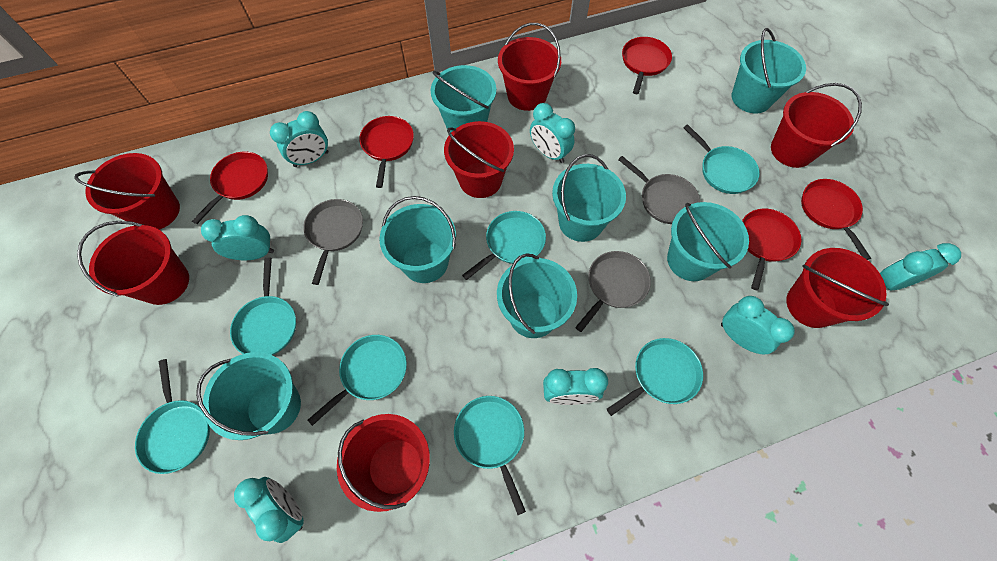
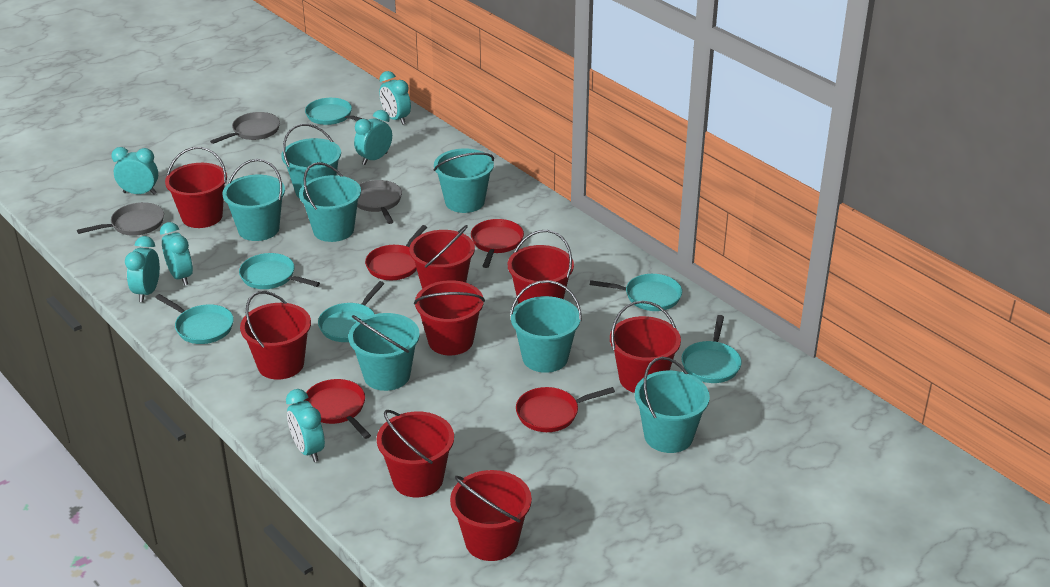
red bucket: 7 -> 8
red pan: 5 -> 4
turquoise clock: 7 -> 6
turquoise pan: 7 -> 6

